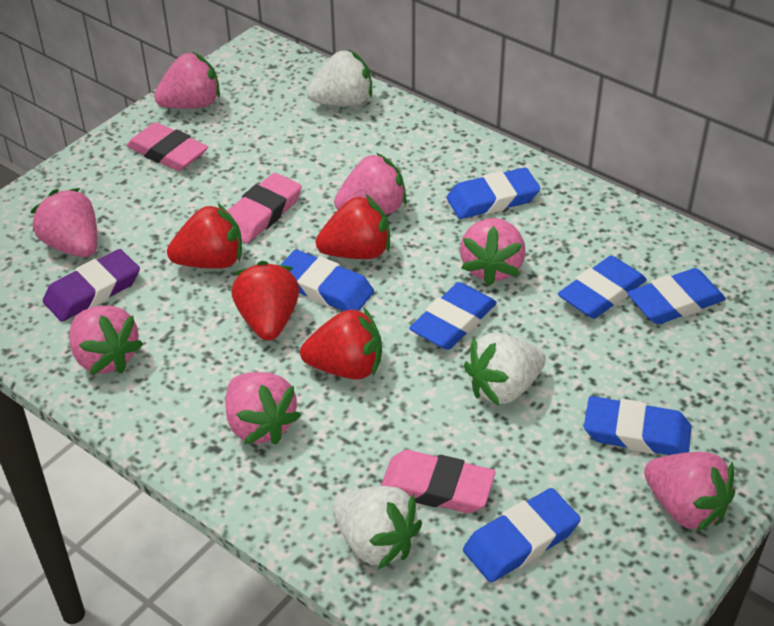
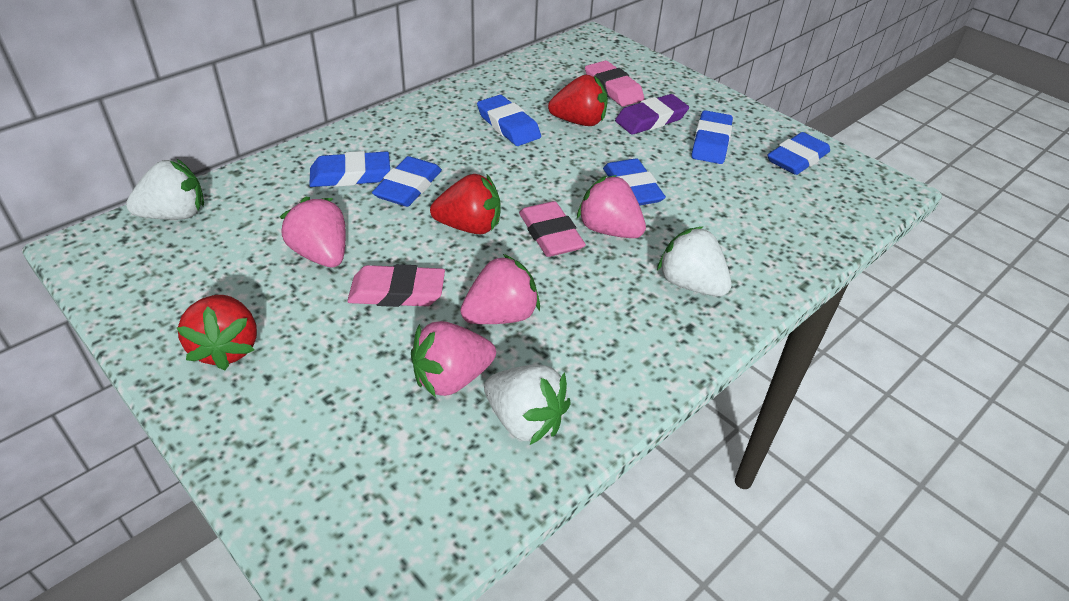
blue eraser: 7 -> 6
pink strawberry: 7 -> 4
red strawberry: 4 -> 3

